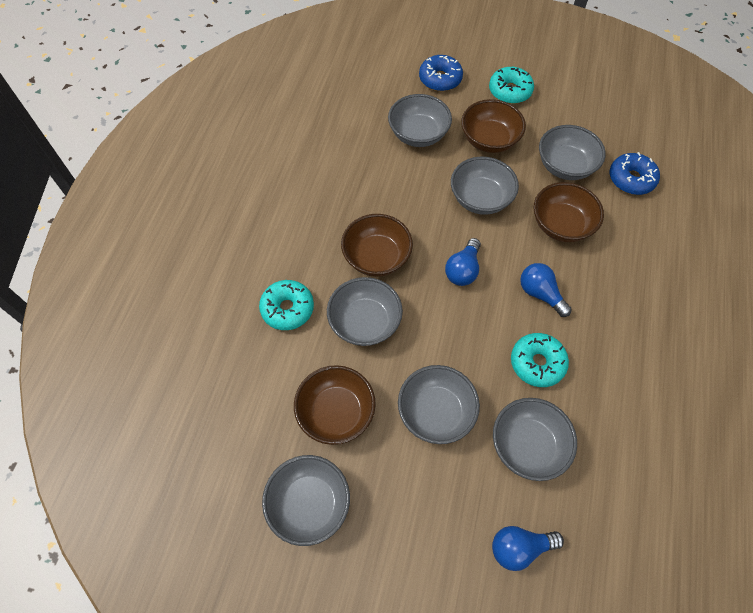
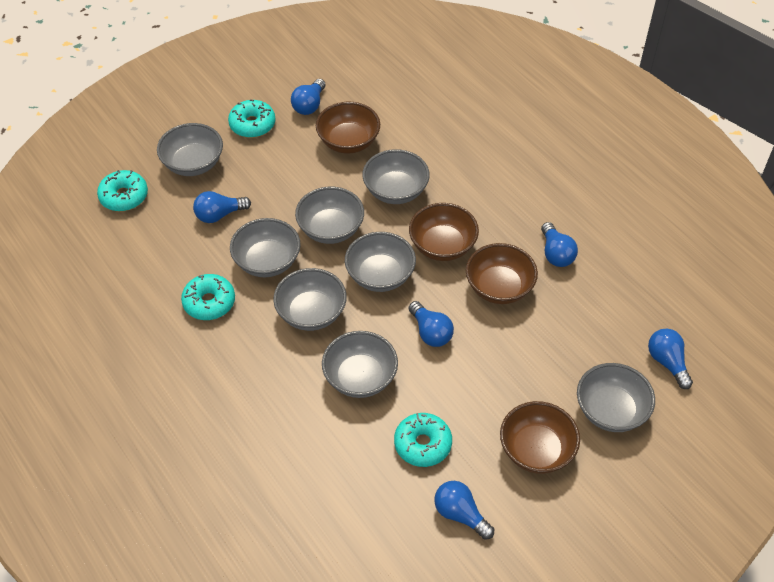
blue donut: 2 -> 0
blue light bulb: 3 -> 6
grey bowl: 7 -> 8
turquoise donut: 3 -> 4

